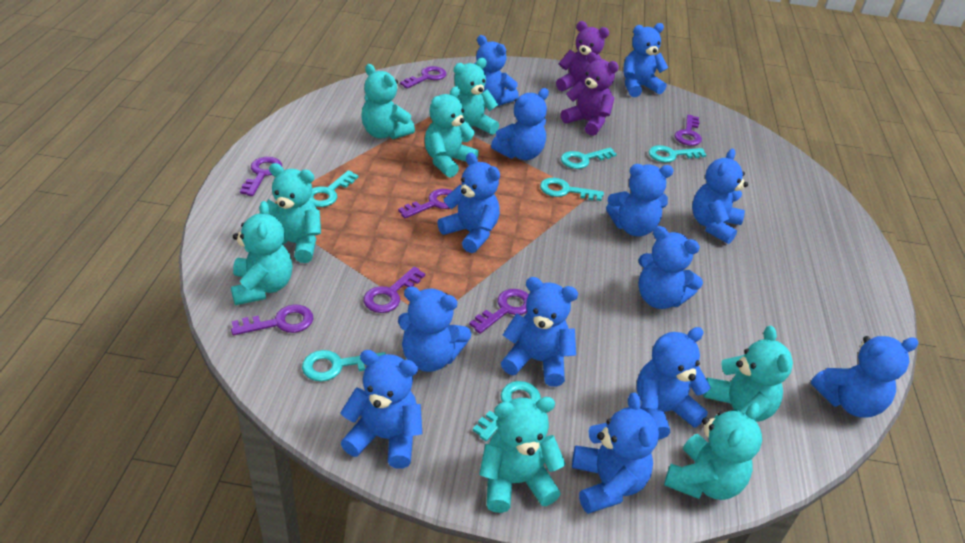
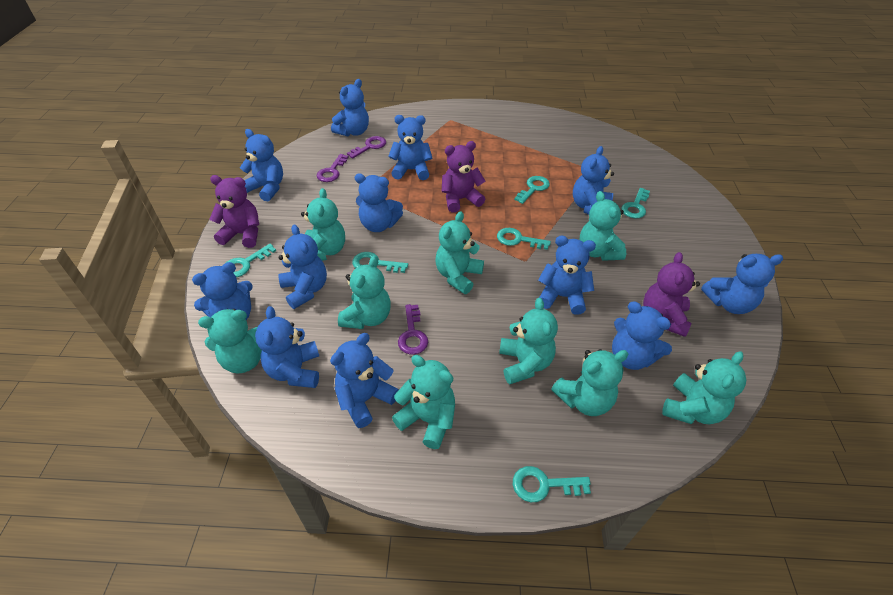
blue teddy bear: 13 -> 12
purple key: 7 -> 3
purple teddy bear: 2 -> 3
turquoise teddy bear: 8 -> 9

